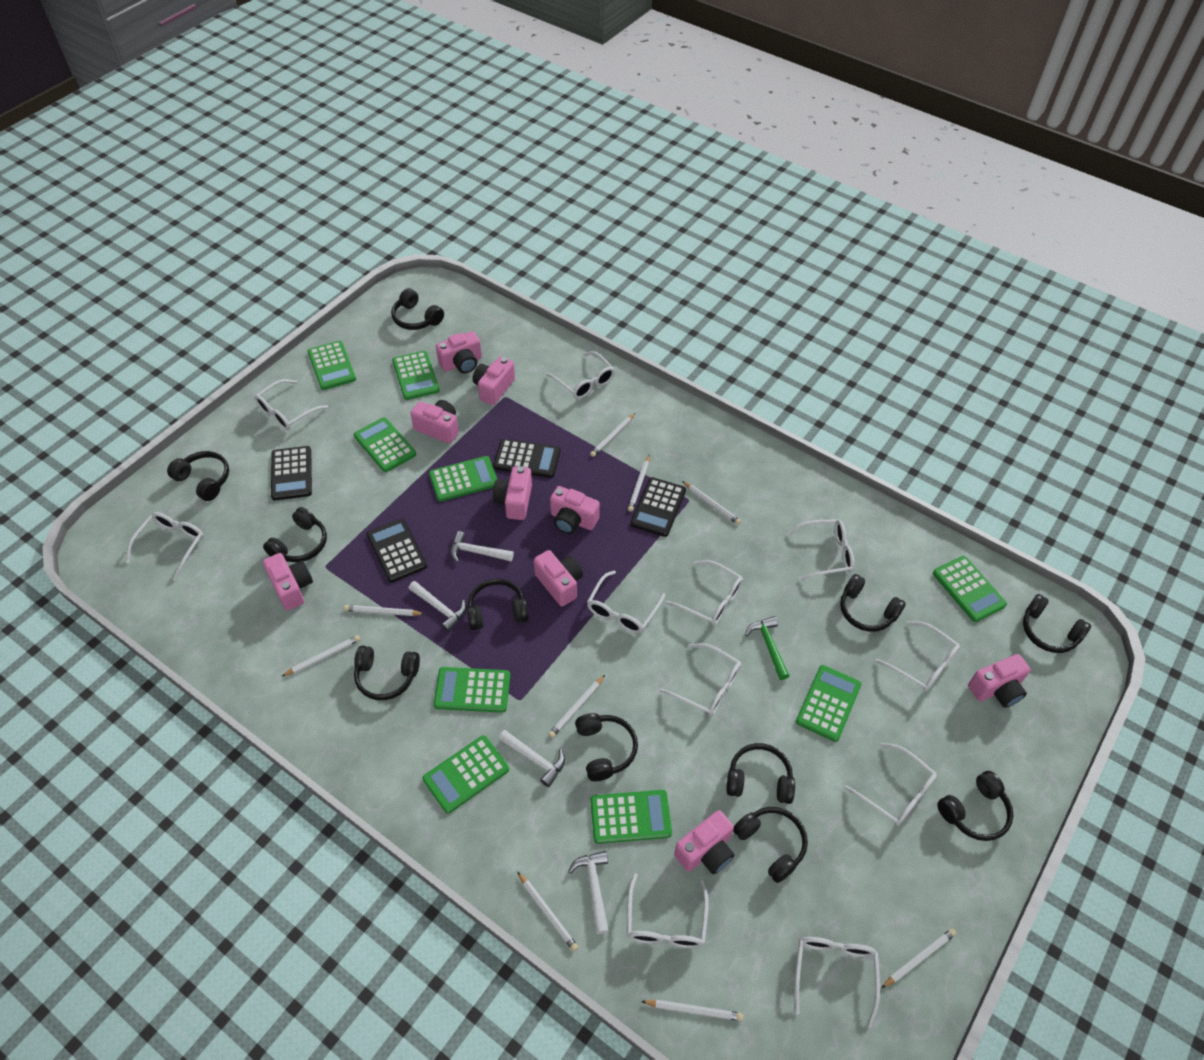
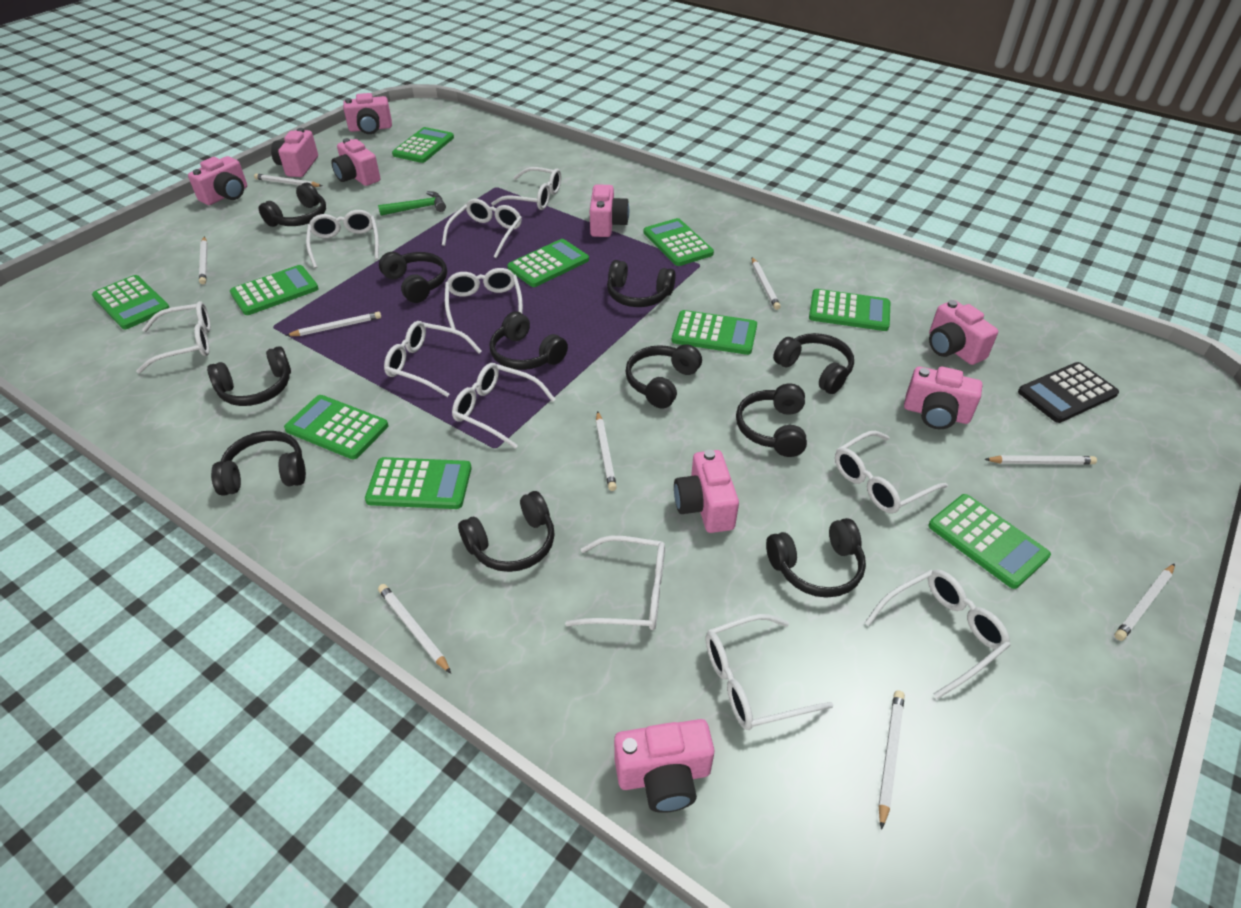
black calculator: 4 -> 1
green calculator: 9 -> 10
white hammer: 4 -> 0

